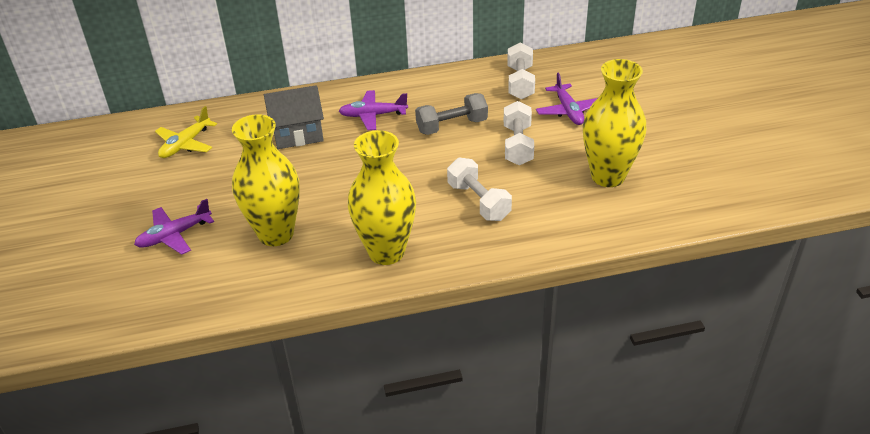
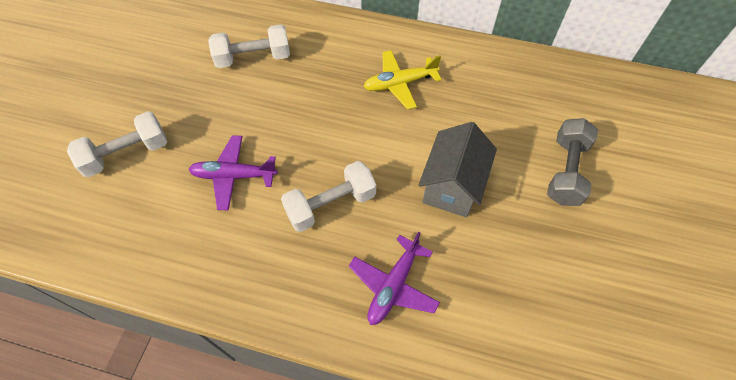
purple plane: 3 -> 2
yellow vase: 3 -> 0

